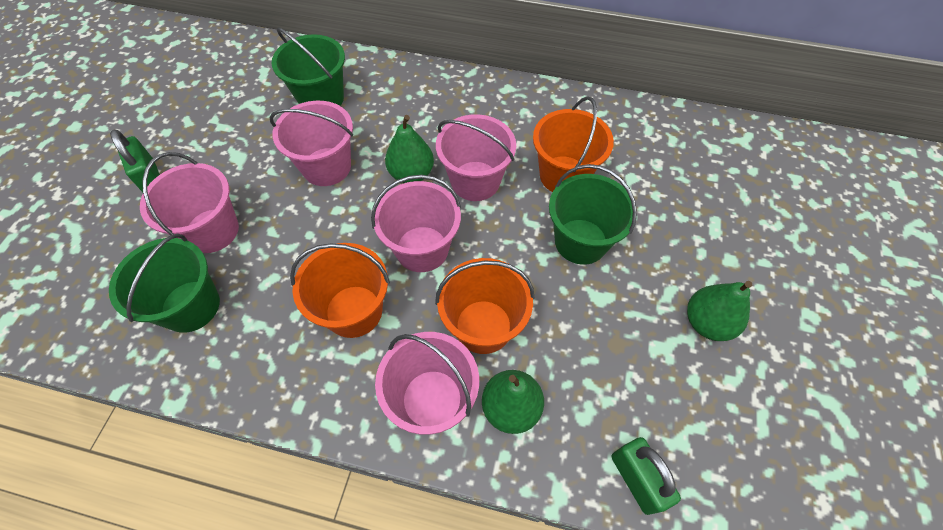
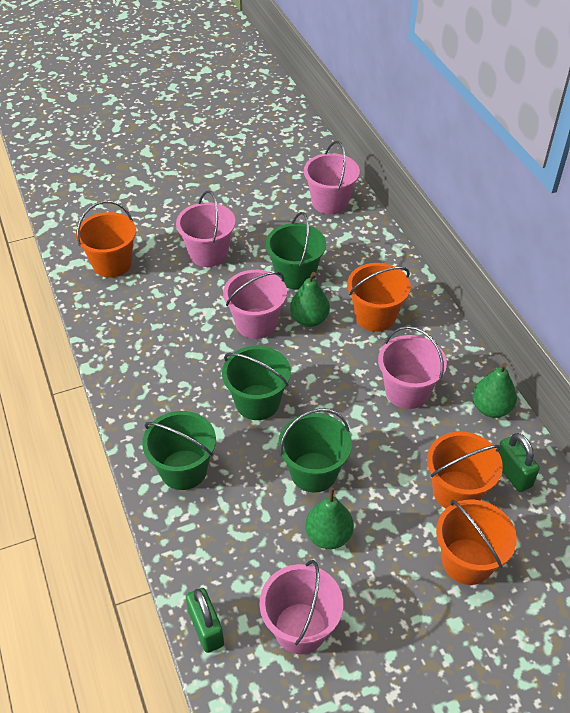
green bucket: 3 -> 4
orange bucket: 3 -> 4

